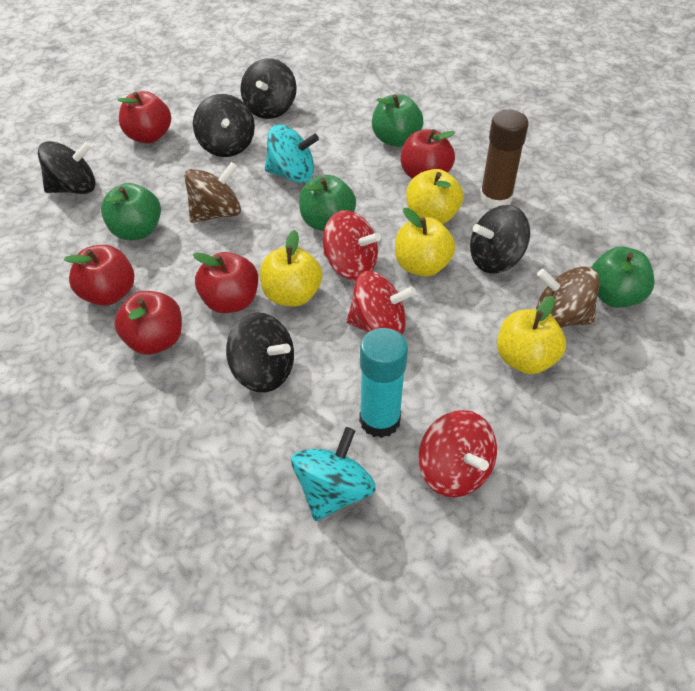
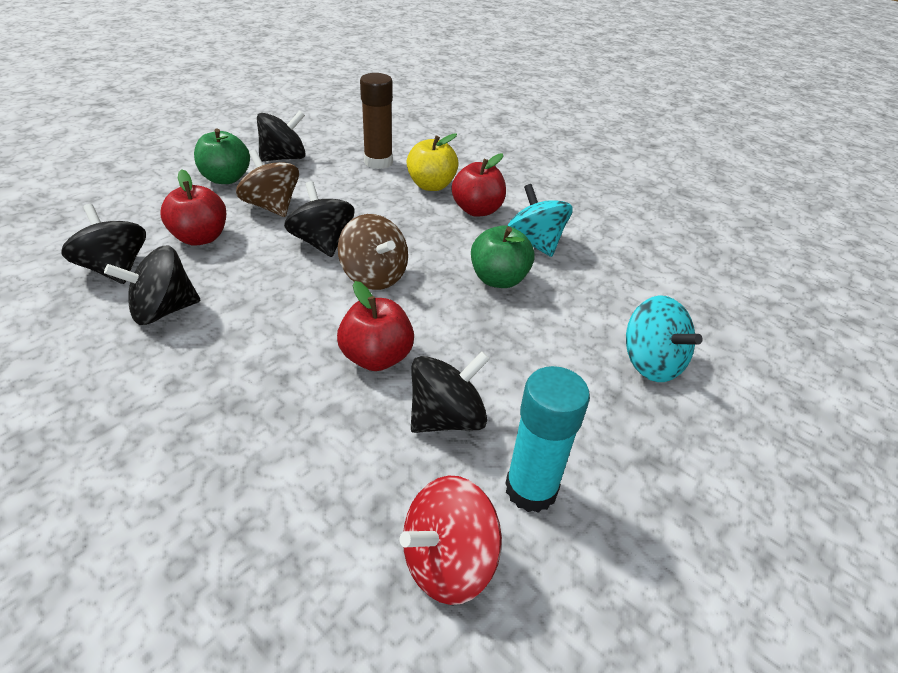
green apple: 4 -> 2
red apple: 5 -> 3
red spinning top: 3 -> 1
yellow apple: 4 -> 1

